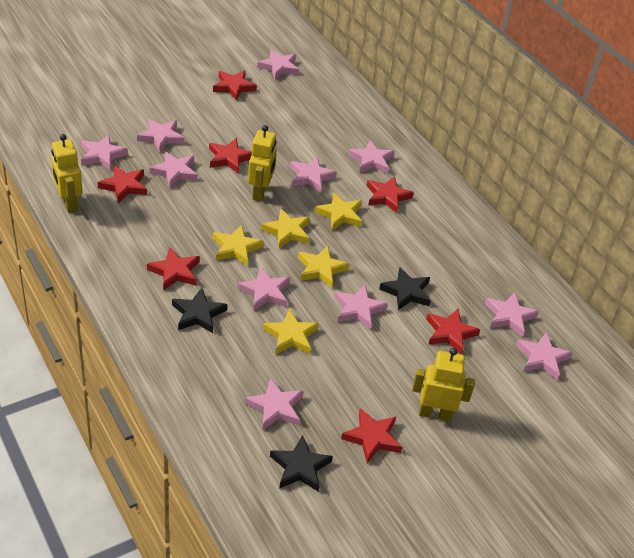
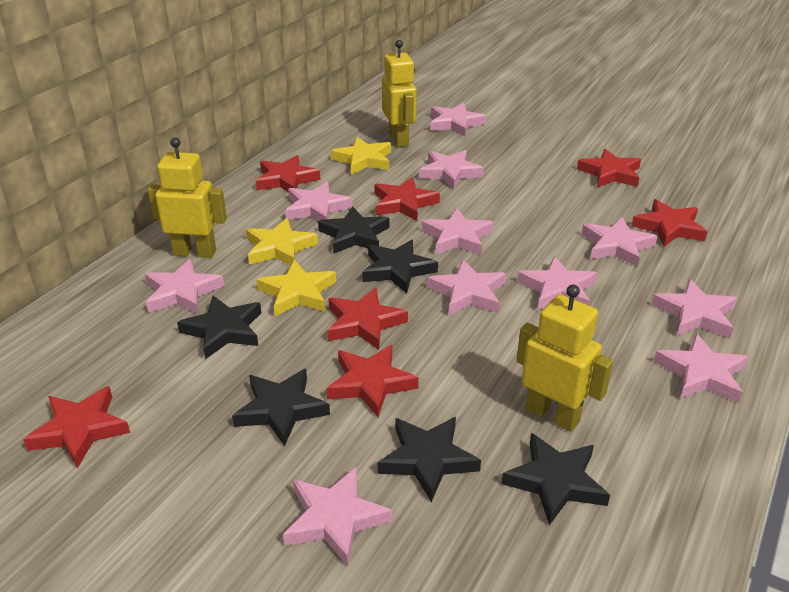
black star: 3 -> 6
yellow star: 5 -> 3

